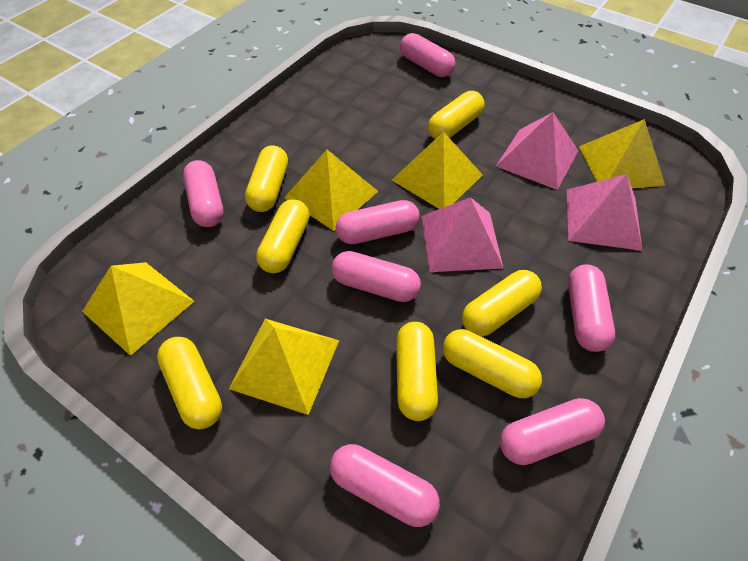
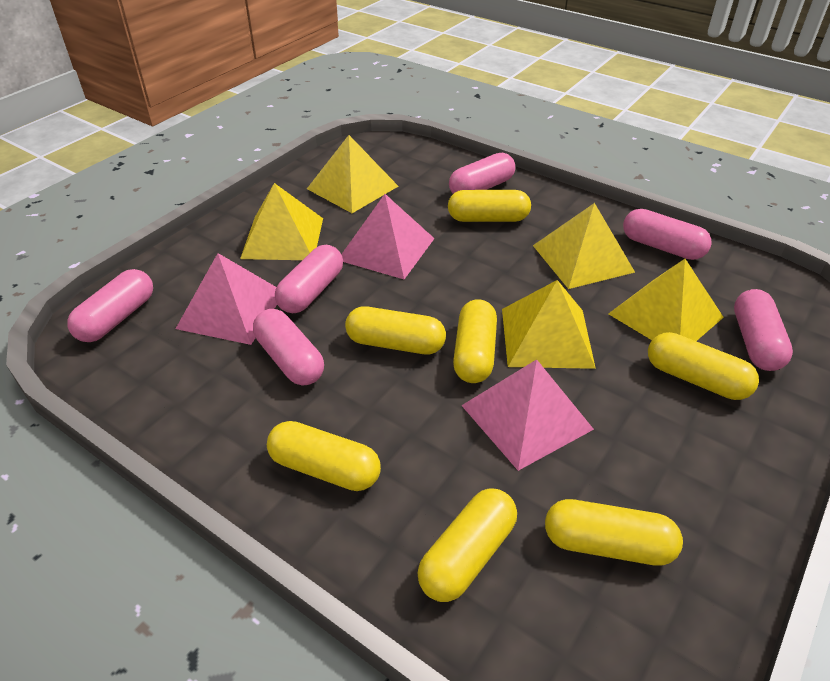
pink capsule: 7 -> 6

